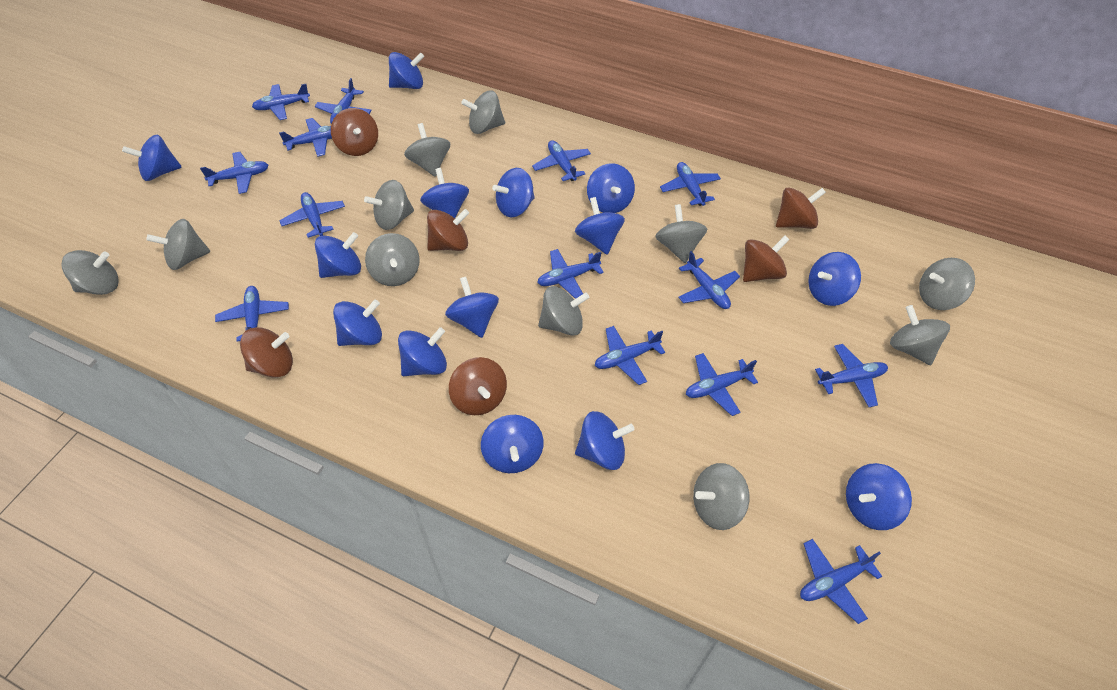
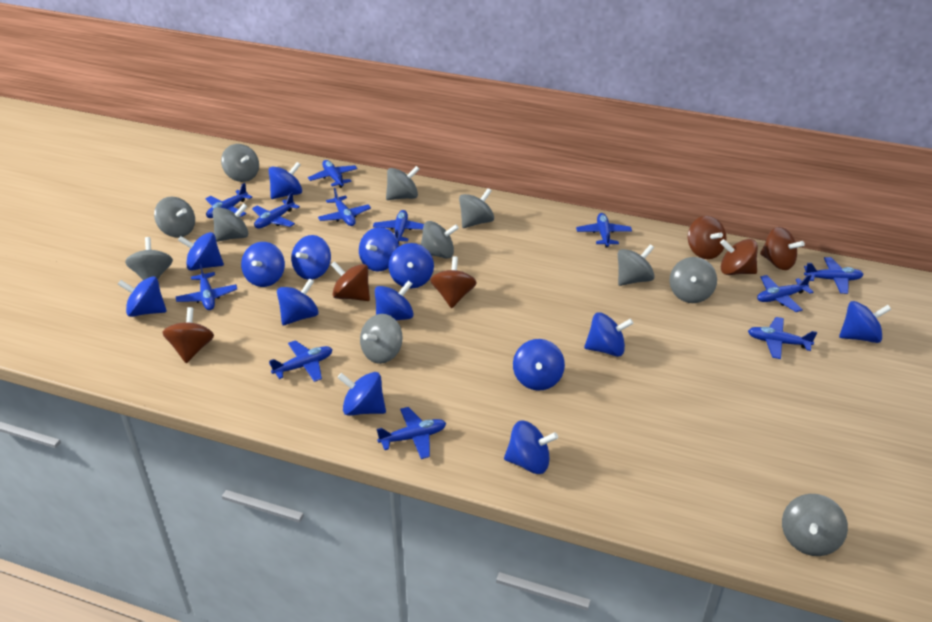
blue plane: 14 -> 12

